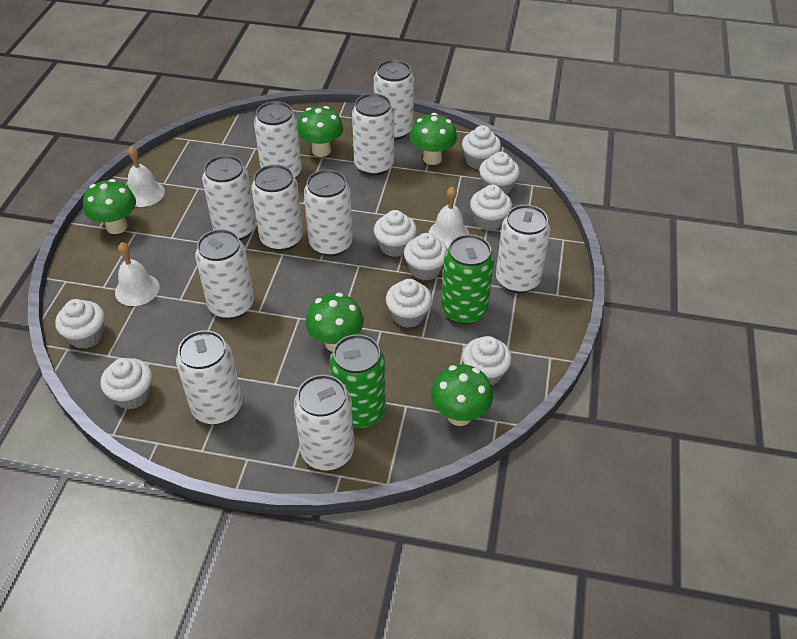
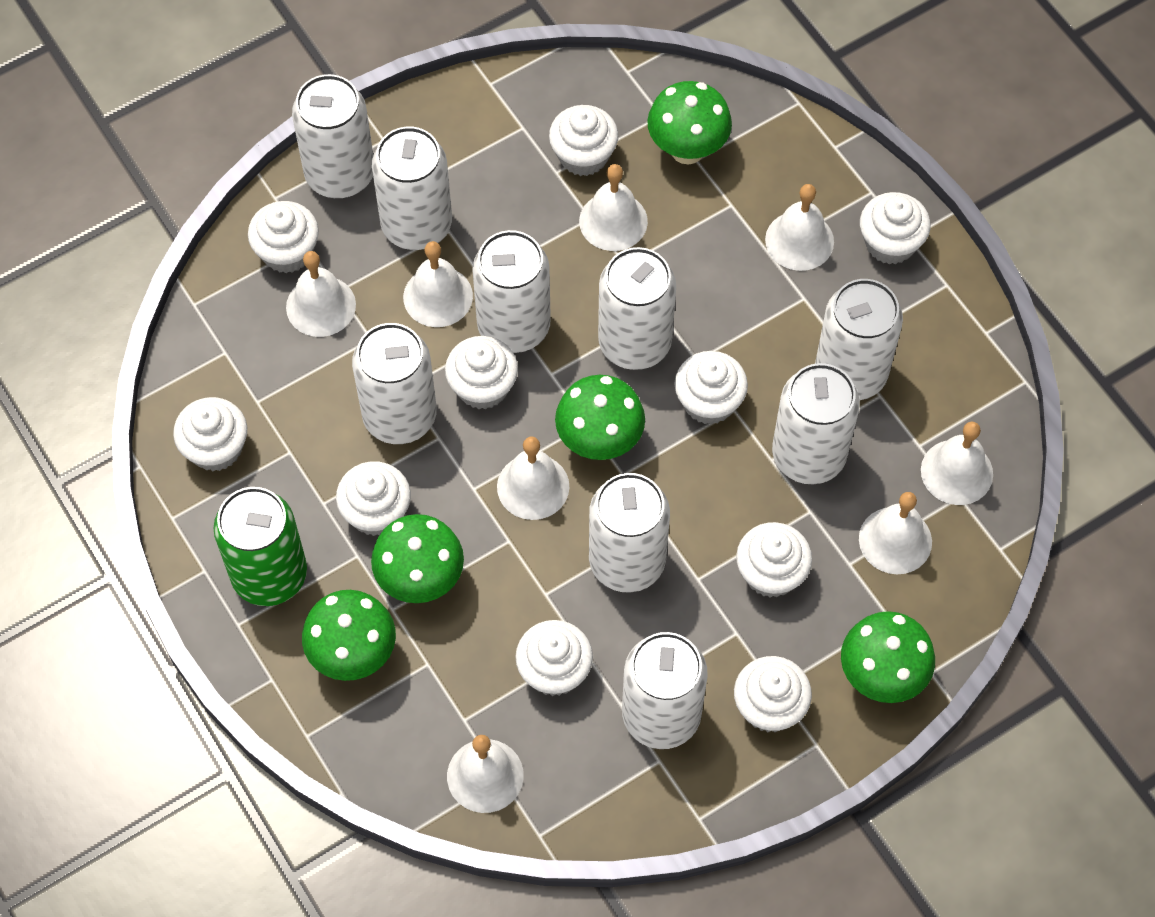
green can: 2 -> 1
white bell: 3 -> 8
white can: 10 -> 9
white cupcake: 9 -> 10

